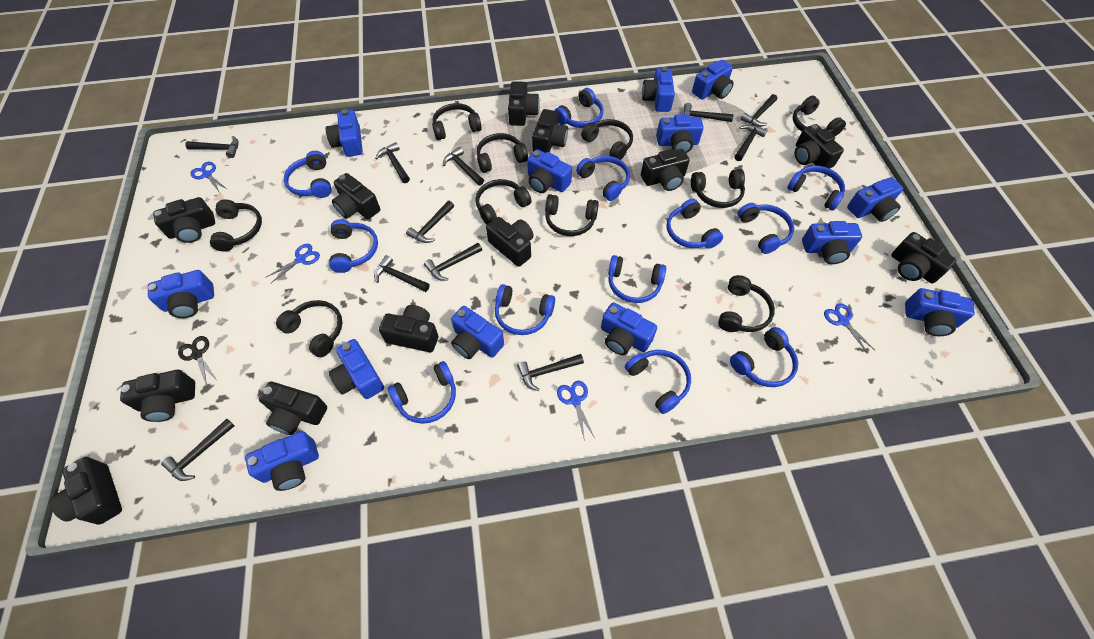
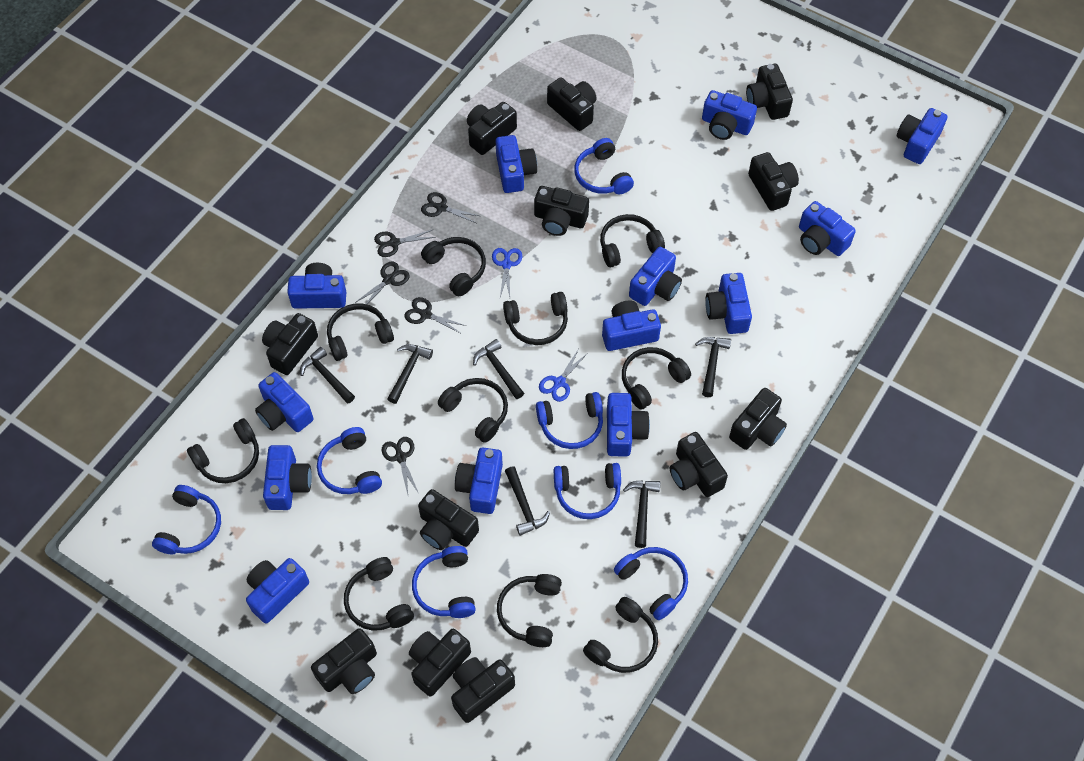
black hammer: 11 -> 6
black scissors: 1 -> 5
blue headphones: 12 -> 7
blue scissors: 4 -> 2

